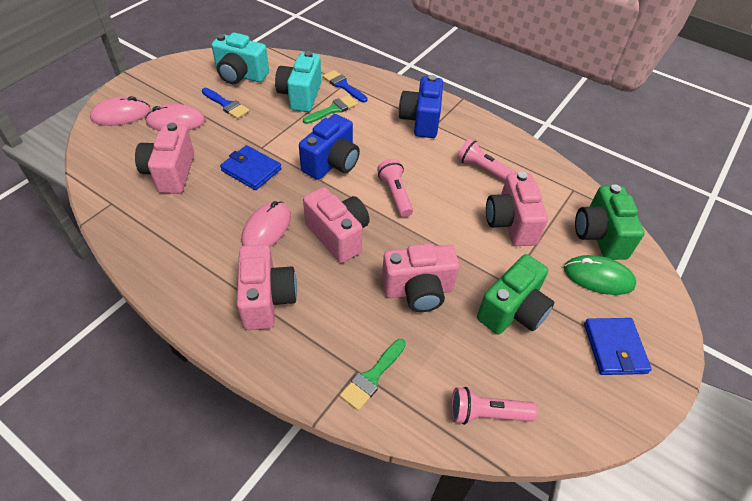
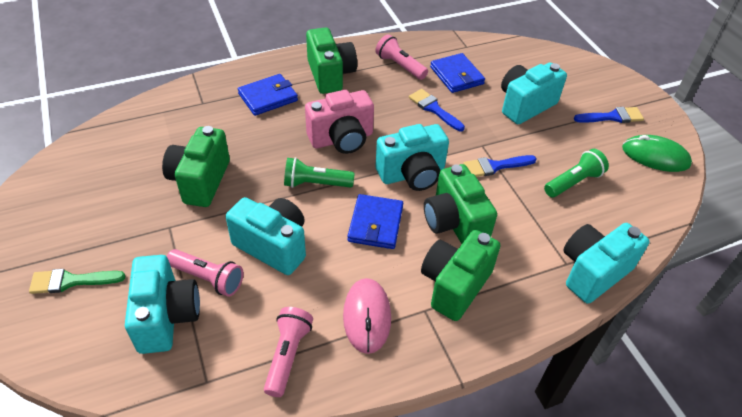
blue brush: 2 -> 3
blue camera: 2 -> 0
blue wallet: 2 -> 3
green brush: 2 -> 1
green camera: 2 -> 4
green flashlight: 0 -> 2
pink camera: 5 -> 1
pink mouse: 3 -> 1
turquoise camera: 2 -> 5

